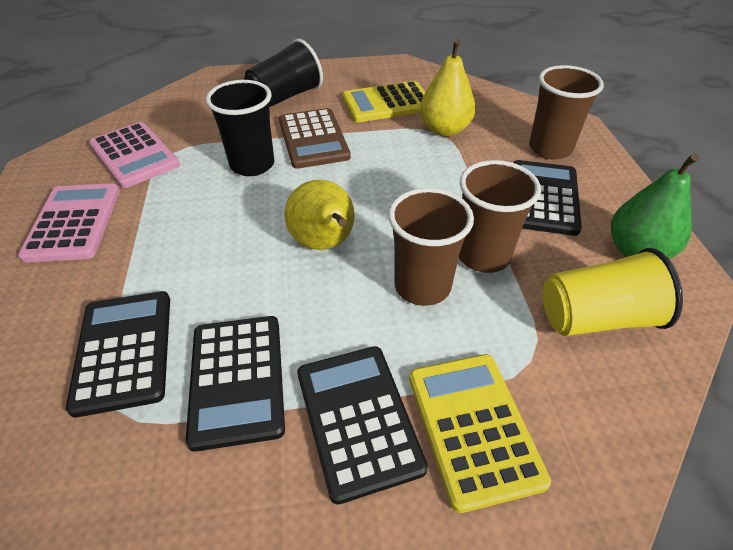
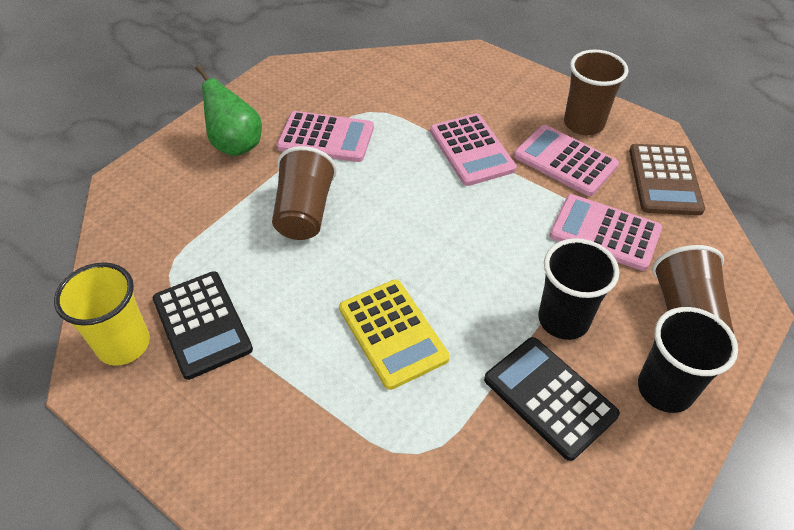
black calculator: 4 -> 2
pink calculator: 2 -> 4
yellow calculator: 2 -> 1
yellow pear: 2 -> 0

